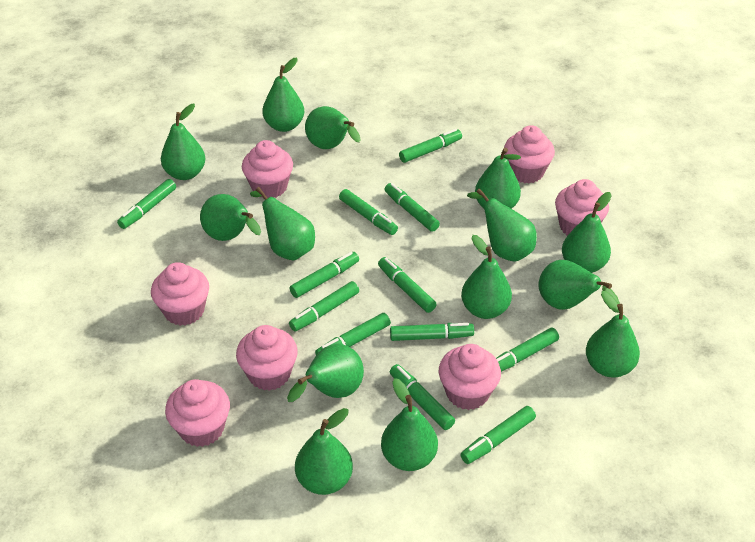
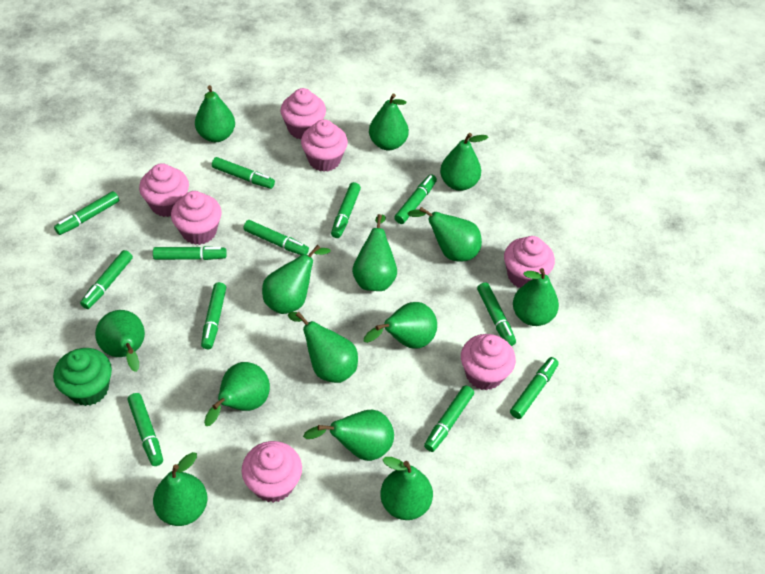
green cupcake: 0 -> 1

